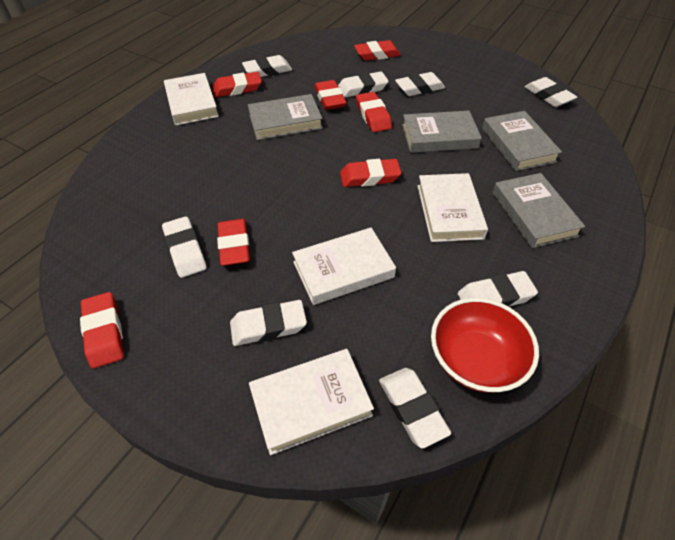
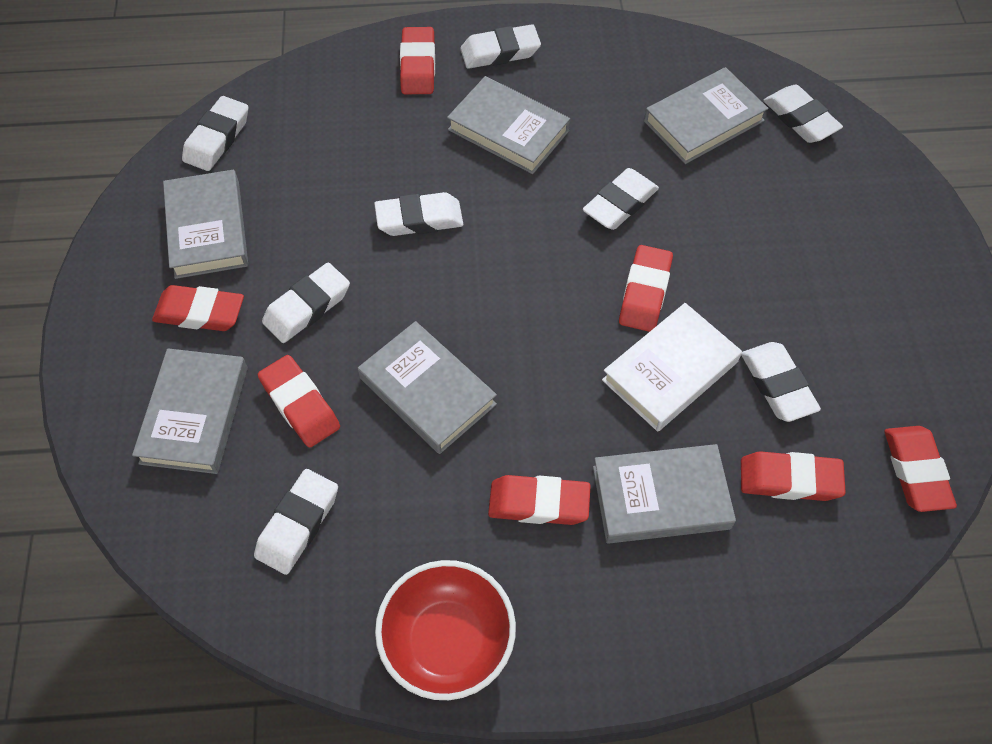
grey book: 4 -> 6
white book: 4 -> 1

